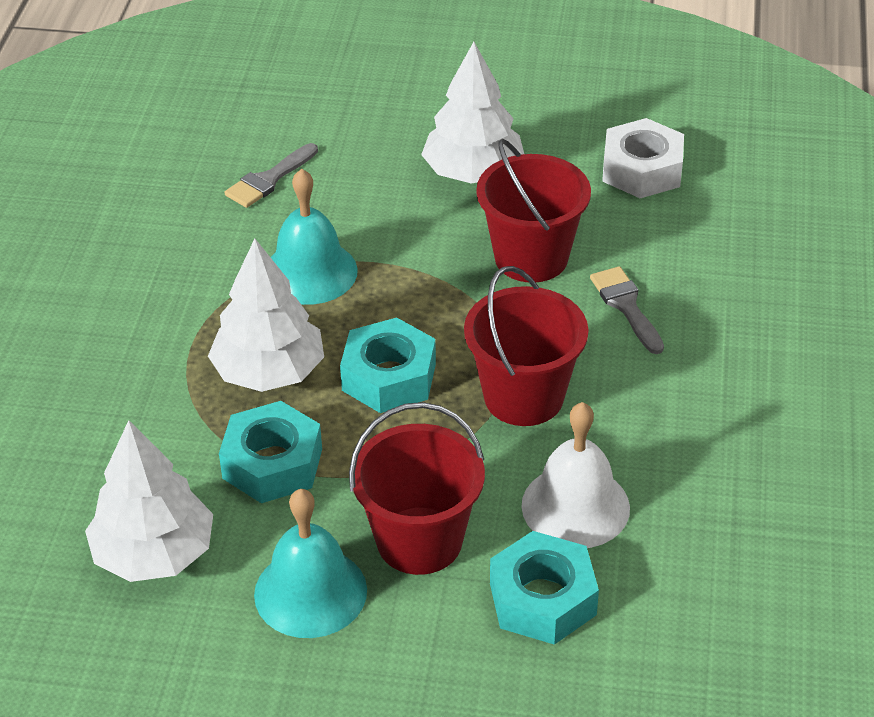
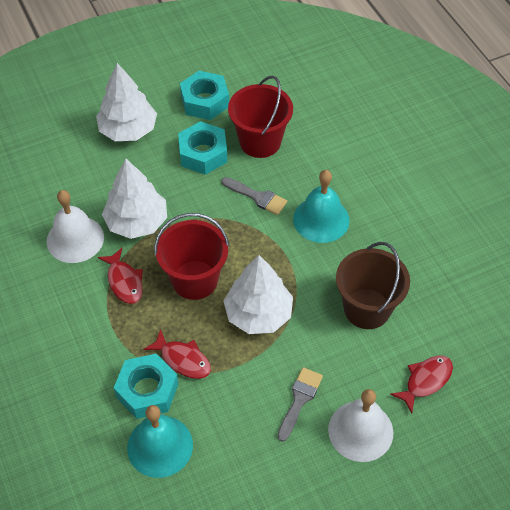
brown bucket: 0 -> 1
red bucket: 3 -> 2
red fish: 0 -> 3
white bell: 1 -> 2
white nut: 1 -> 0

